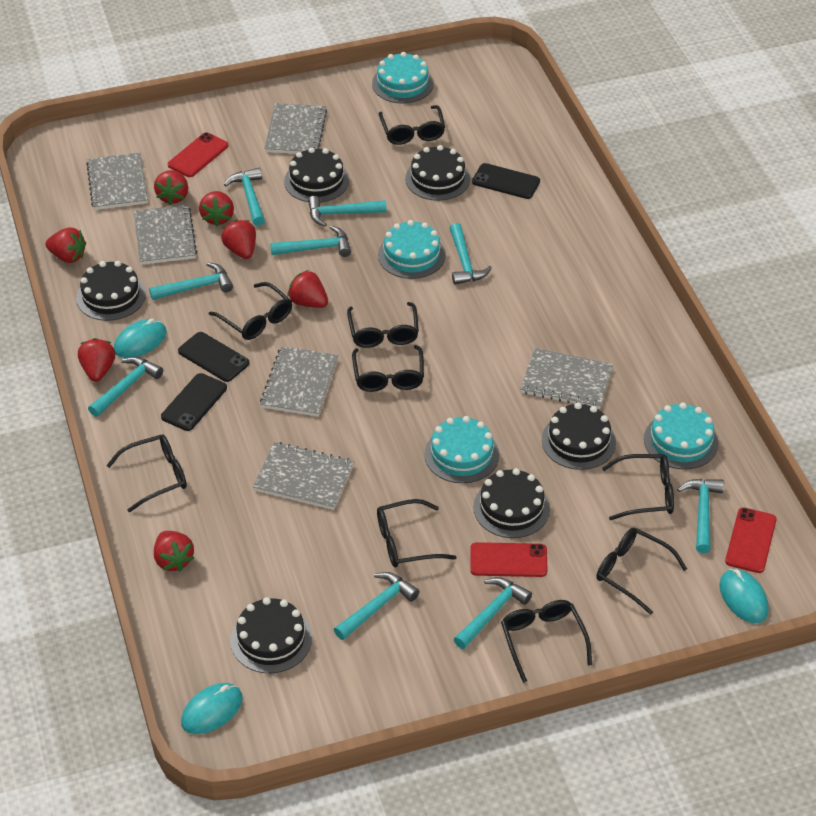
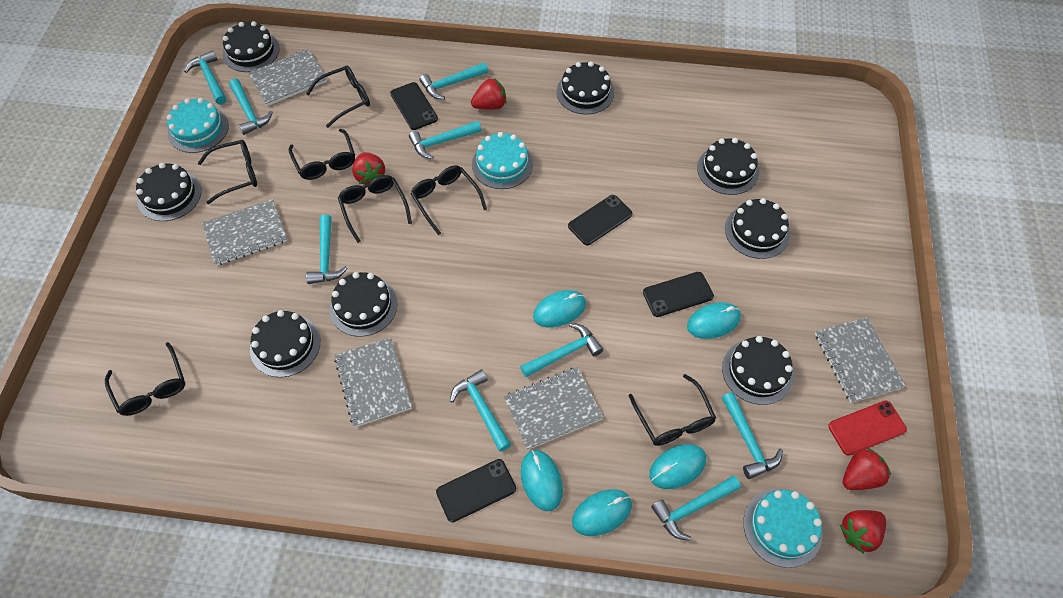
black cake: 6 -> 8
black glasses: 9 -> 7
black phone: 3 -> 4
grey notebook: 6 -> 5
red phone: 3 -> 1
red strawberry: 7 -> 4
turquoise cake: 4 -> 3
turquoise mouse: 3 -> 5

